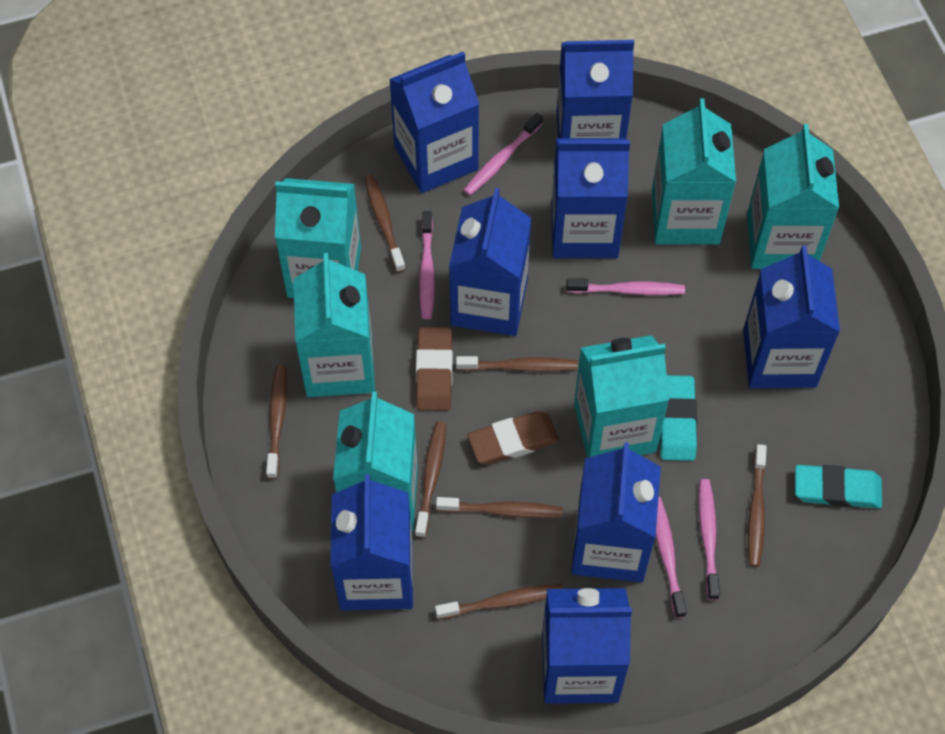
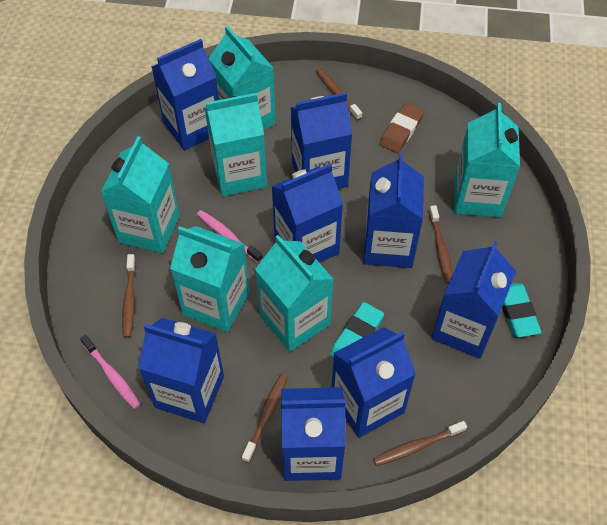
brown eraser: 2 -> 1
brown toothbrush: 7 -> 5
pink toothbrush: 5 -> 2

